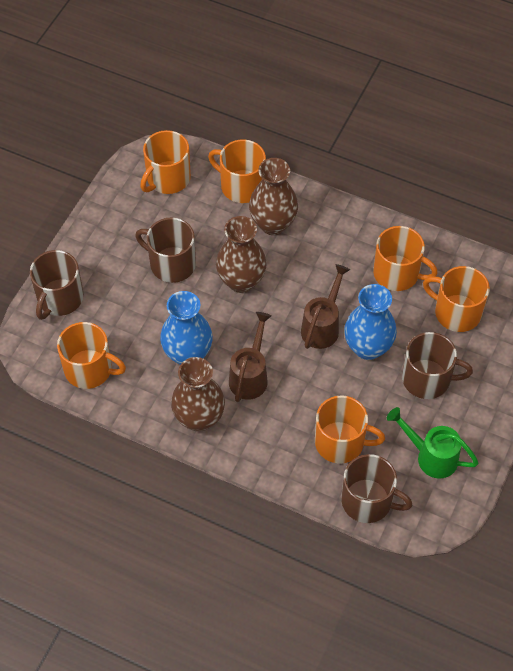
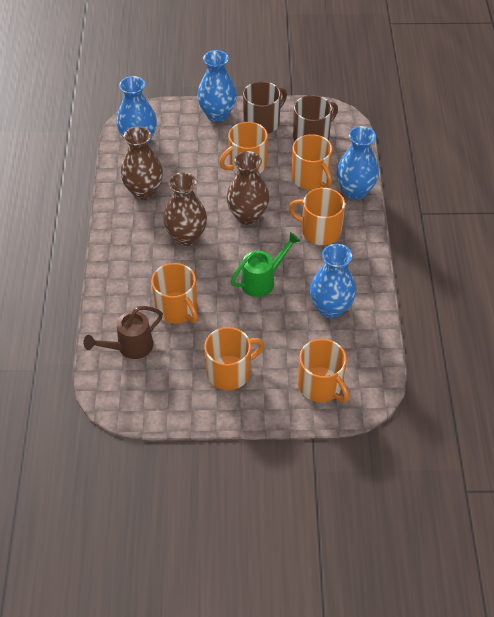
blue vase: 2 -> 4
brown mug: 4 -> 2
brown watering can: 2 -> 1

